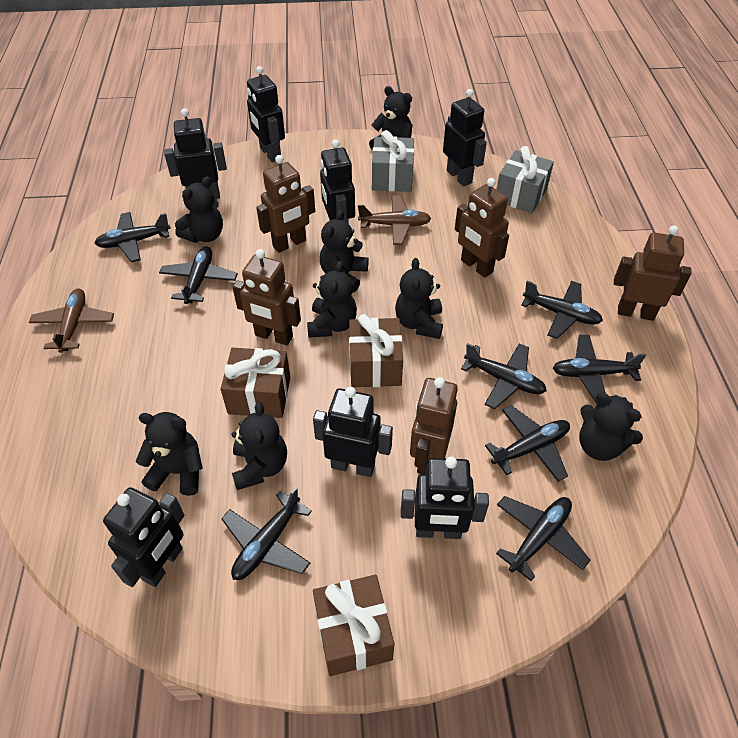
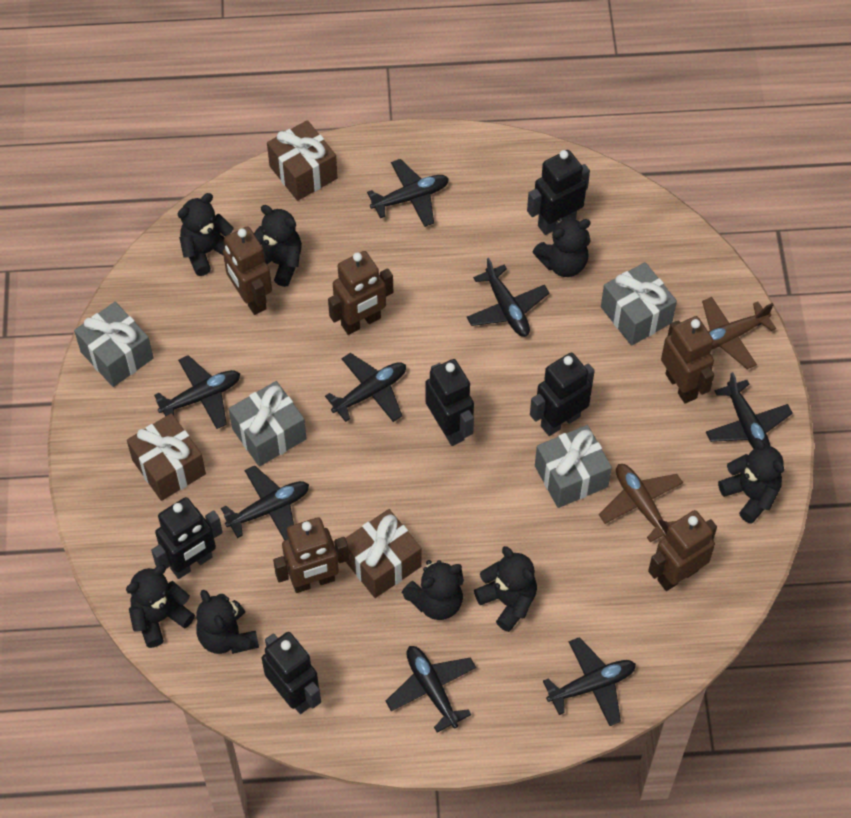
black robot: 7 -> 5
grey gift: 2 -> 4

